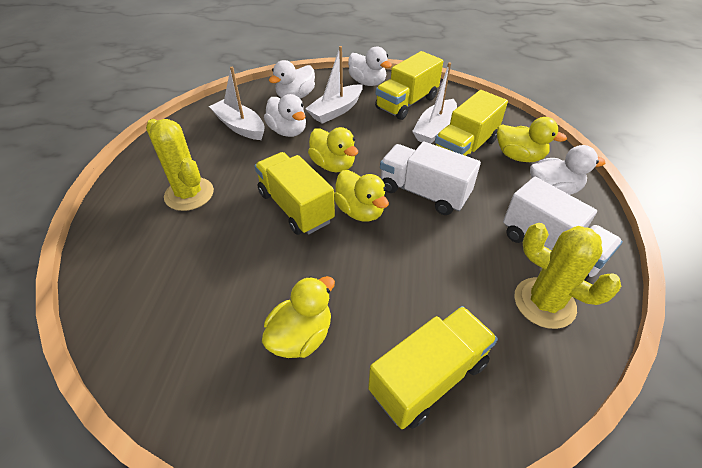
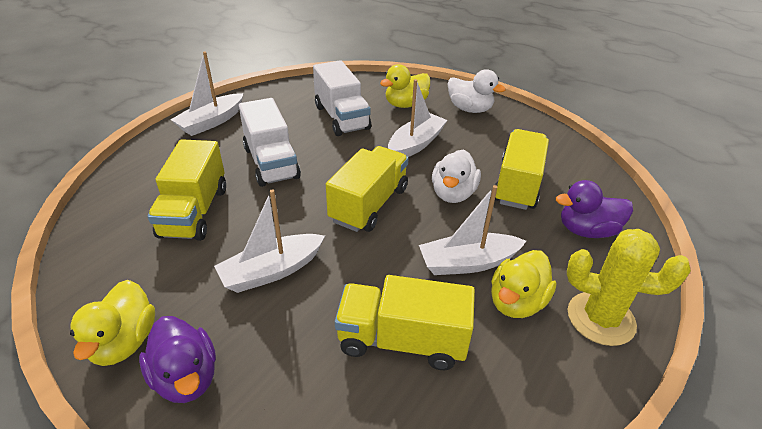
purple duck: 0 -> 2
white boat: 3 -> 4
white duck: 4 -> 2
yellow cactus: 2 -> 1
yellow duck: 4 -> 3

